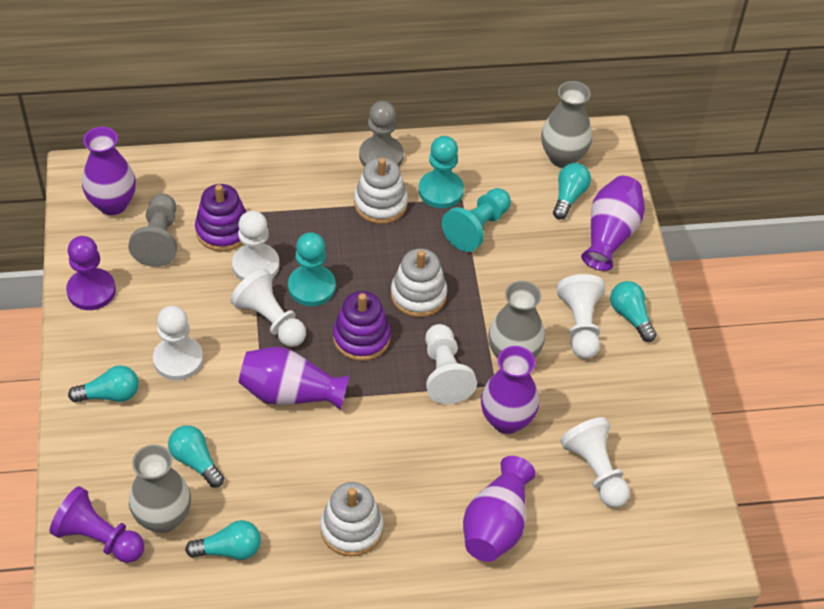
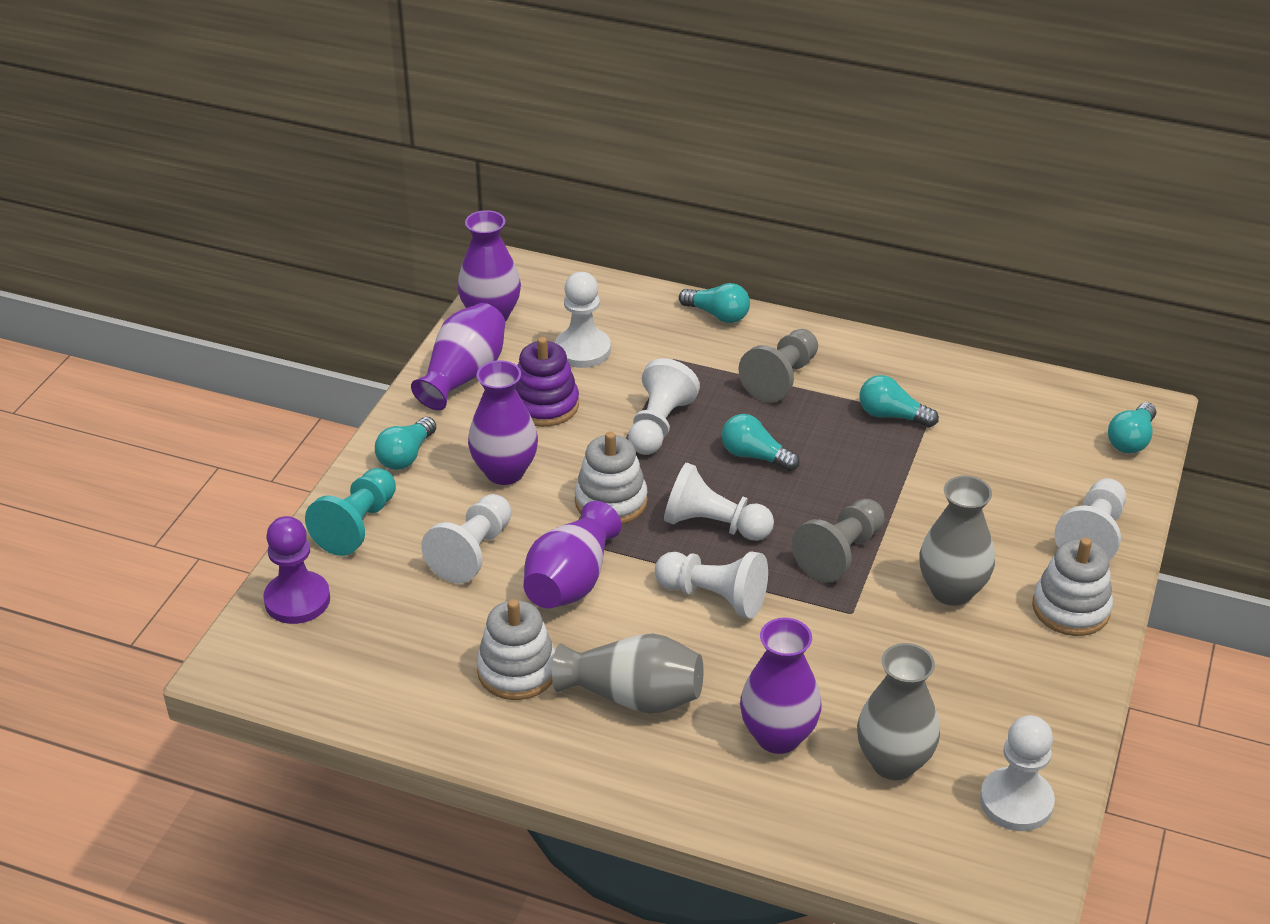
purple pawn: 2 -> 1
purple stacking toy: 2 -> 1
turquoise pawn: 3 -> 1
white pawn: 6 -> 7

